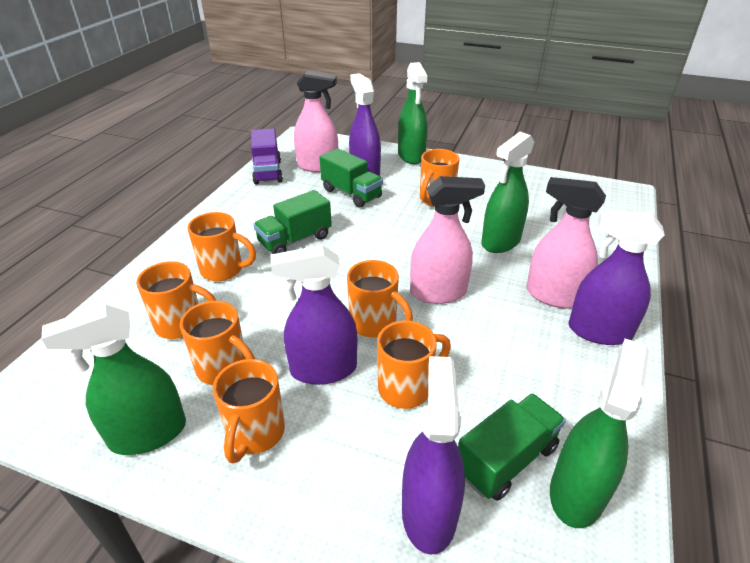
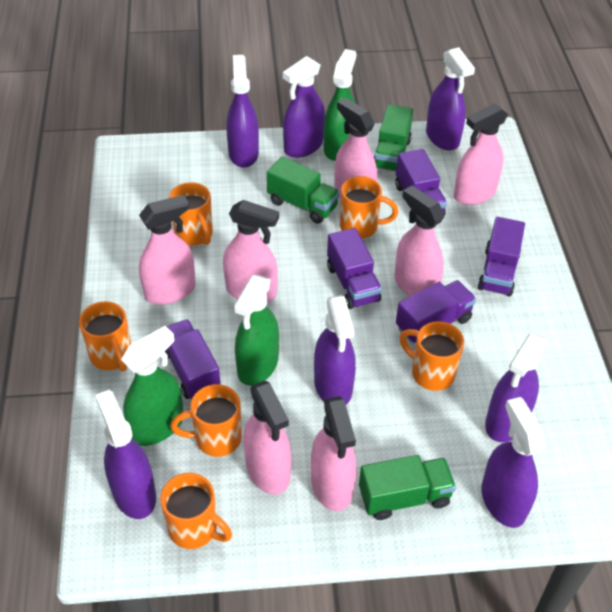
green spray bottle: 4 -> 3
orange mug: 7 -> 6
pink spray bottle: 3 -> 7
purple spray bottle: 4 -> 7
purple truck: 1 -> 5

